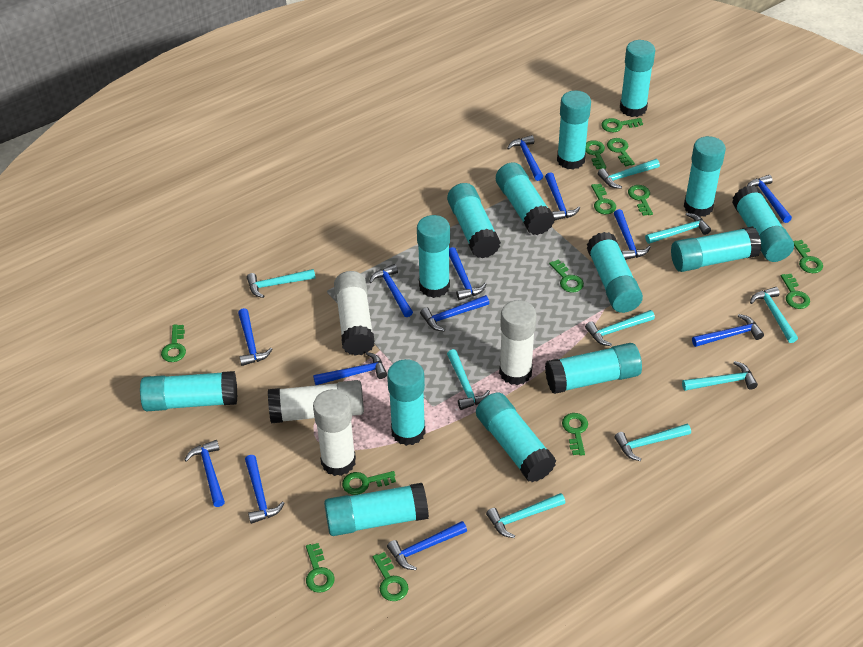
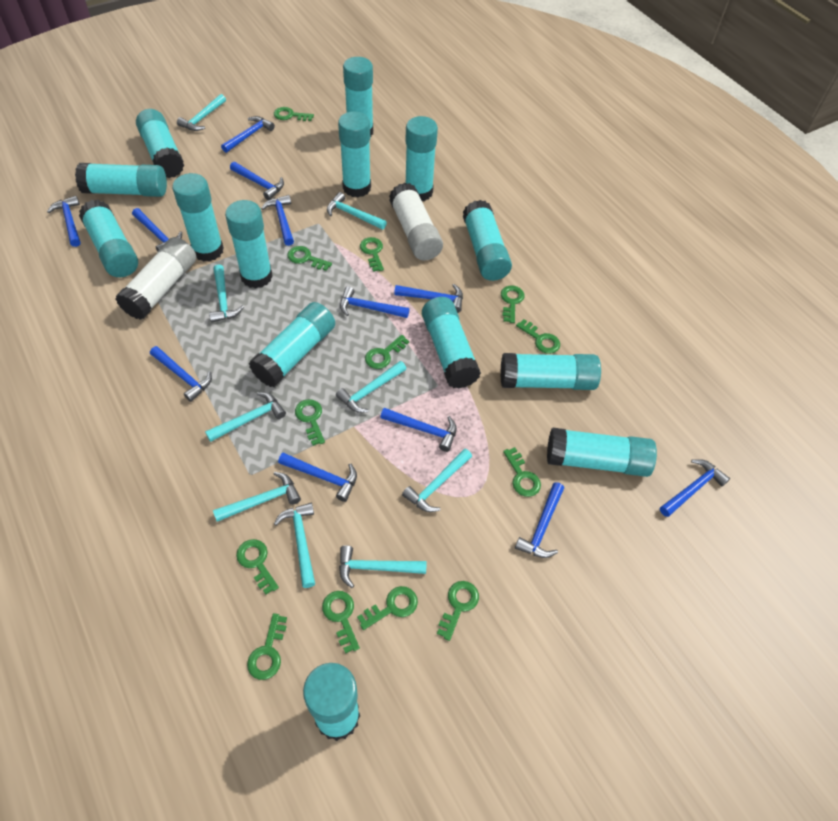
blue hammer: 13 -> 12
white glue stick: 4 -> 2

